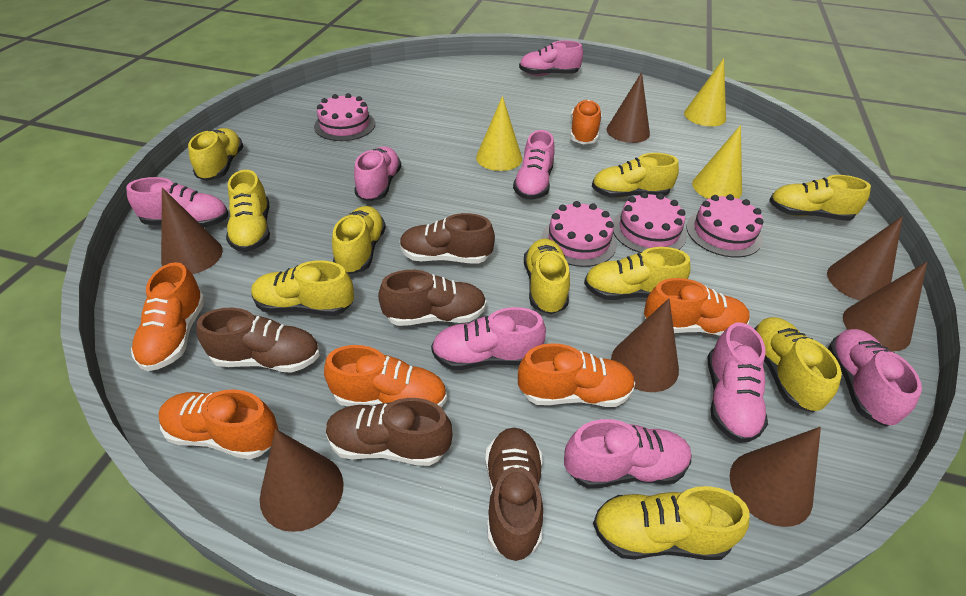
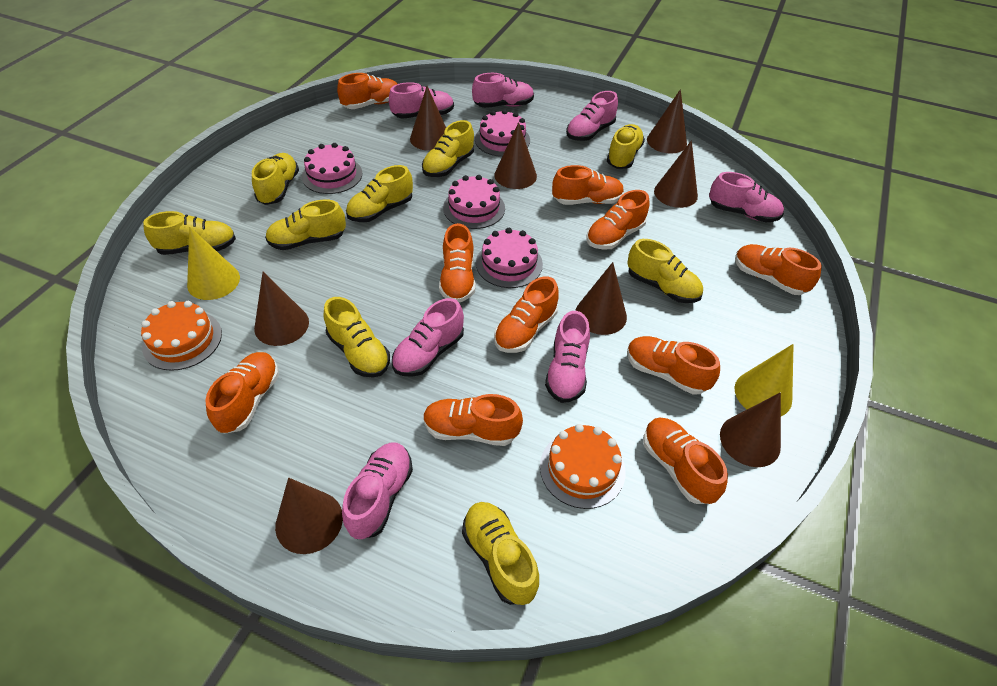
brown cone: 7 -> 8
brown shoe: 5 -> 0
orange cake: 0 -> 2
orange shoe: 6 -> 10
pink shoe: 8 -> 7
yellow cone: 3 -> 2
yellow shoe: 10 -> 9

